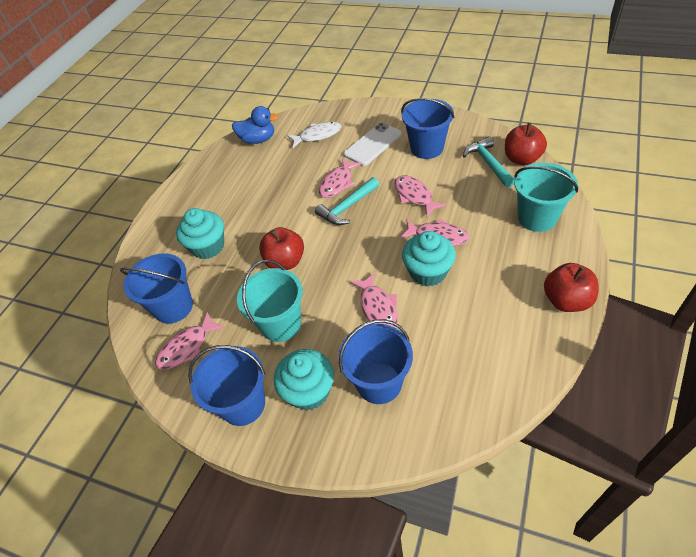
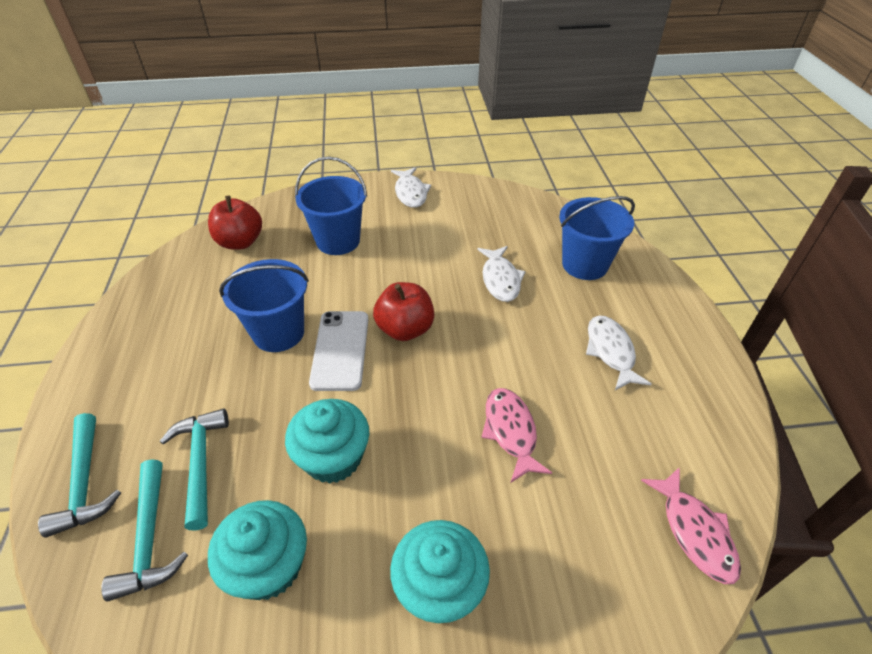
blue bucket: 4 -> 3
blue duck: 1 -> 0
pink fish: 5 -> 2
red apple: 3 -> 2
turquoise bucket: 2 -> 0
turquoise hammer: 2 -> 3
white fish: 1 -> 3

